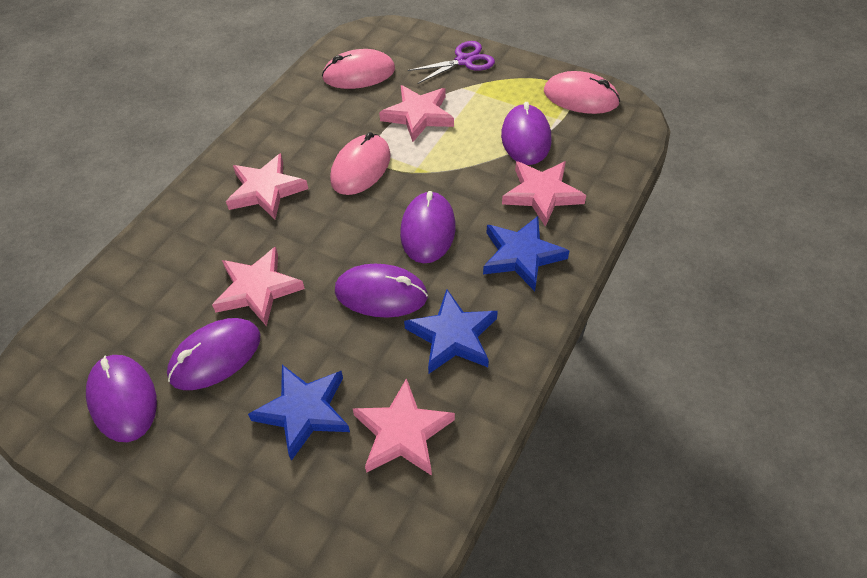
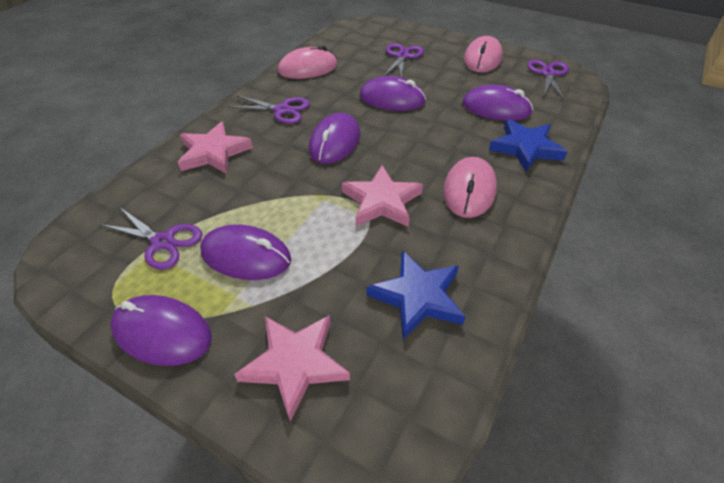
blue star: 3 -> 2
pink star: 5 -> 3
purple scissors: 1 -> 4

